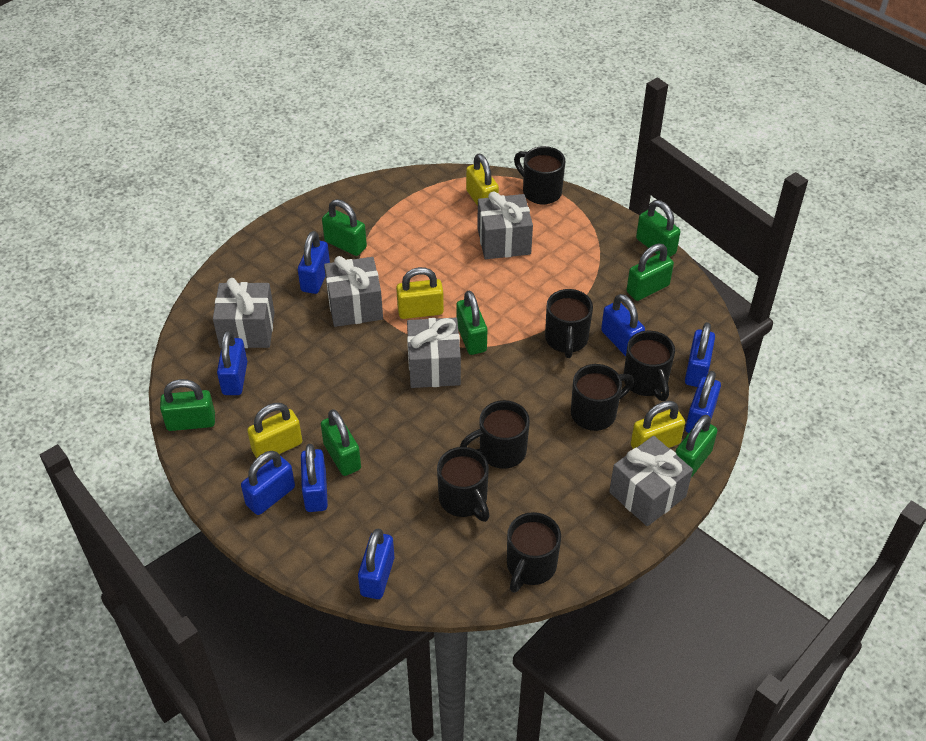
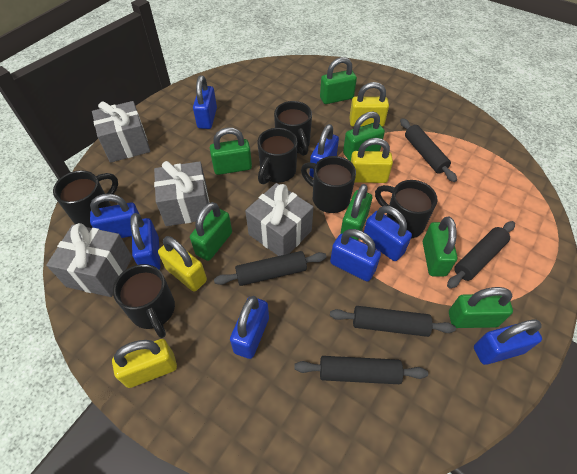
black mug: 7 -> 6
black rolling pin: 0 -> 5
grey gift: 5 -> 4

